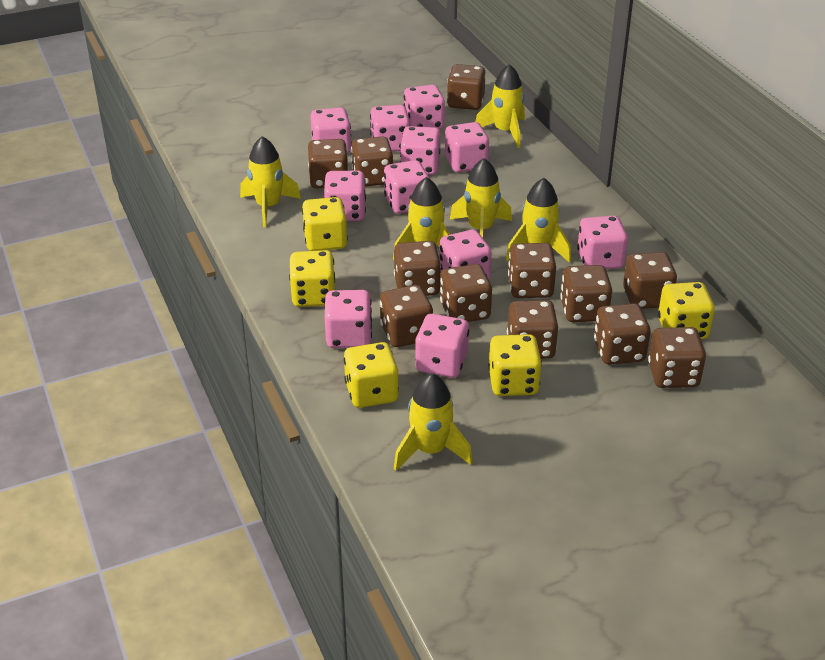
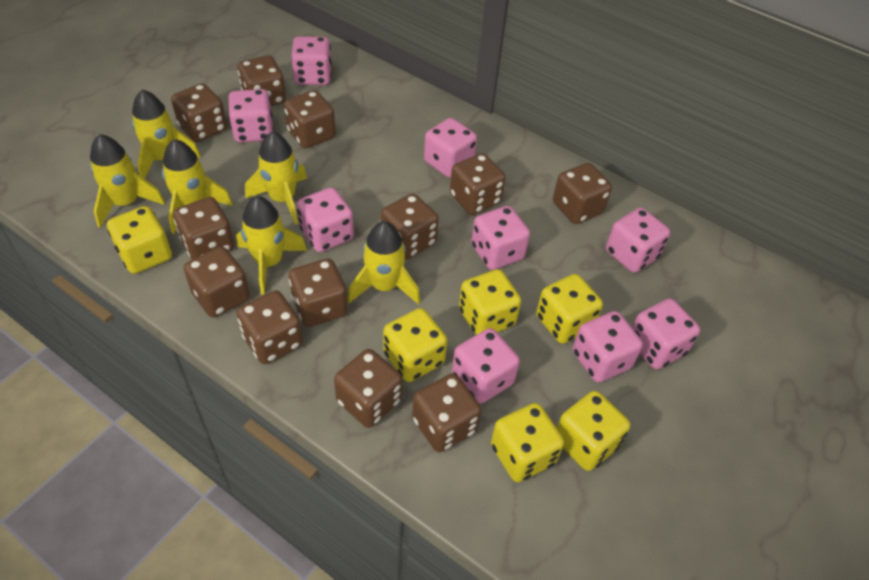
pink dice: 11 -> 9
yellow dice: 5 -> 6

